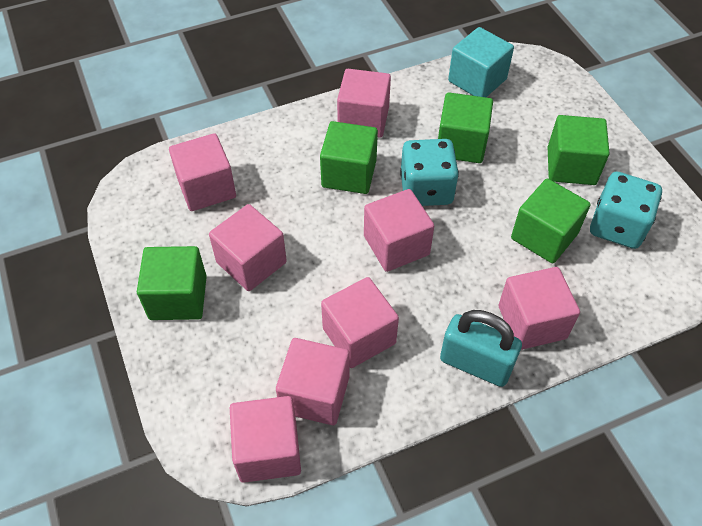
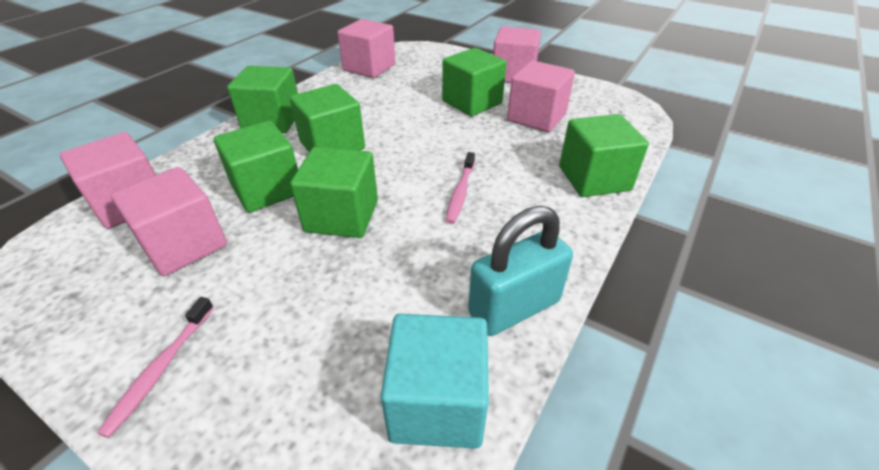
green cube: 5 -> 6
pink cube: 8 -> 5
pink toothbrush: 0 -> 2
turquoise dice: 2 -> 0

